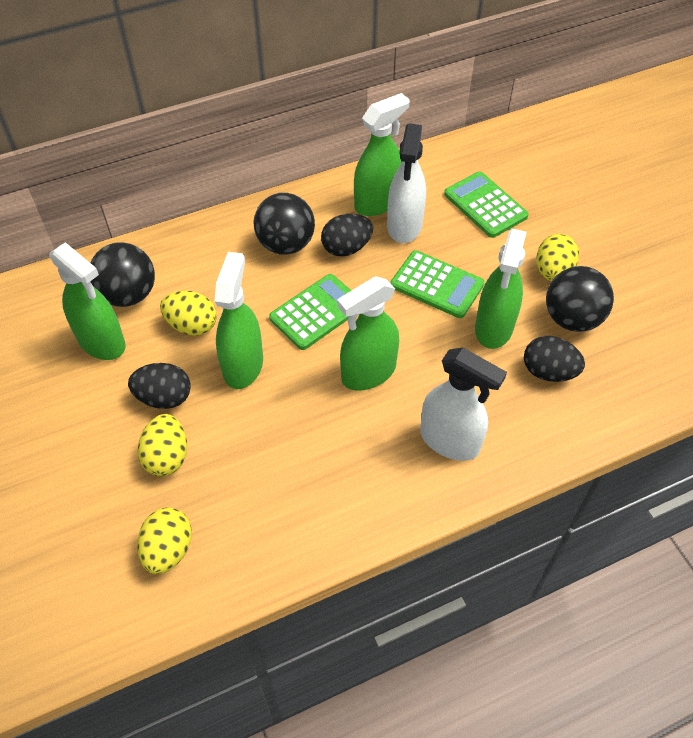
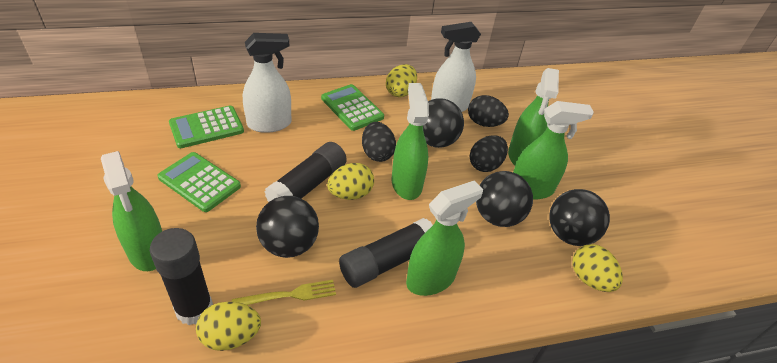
black ball: 3 -> 4
black glue stick: 0 -> 3
yellow fork: 0 -> 1

